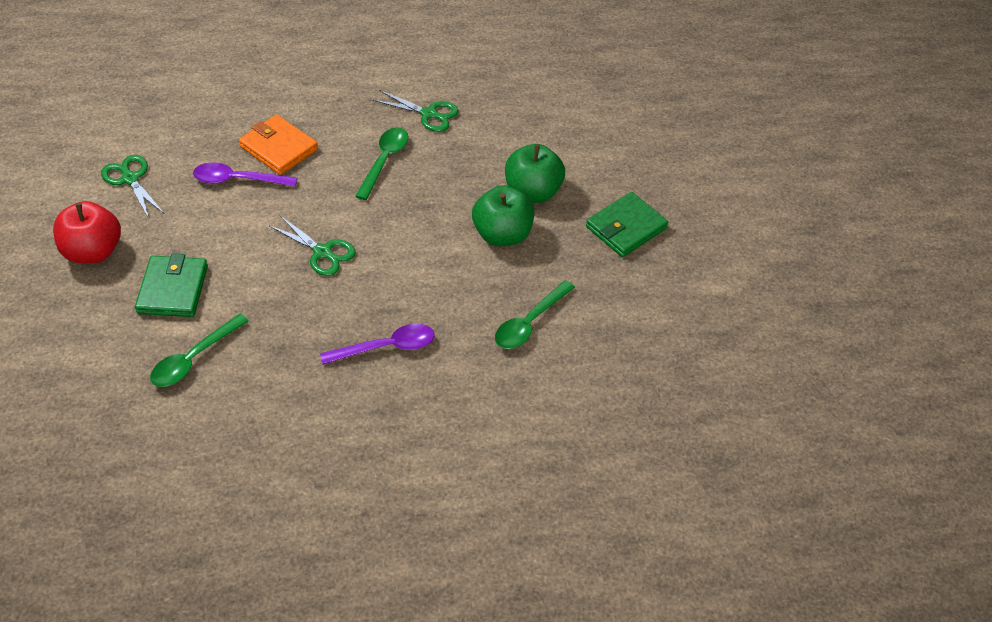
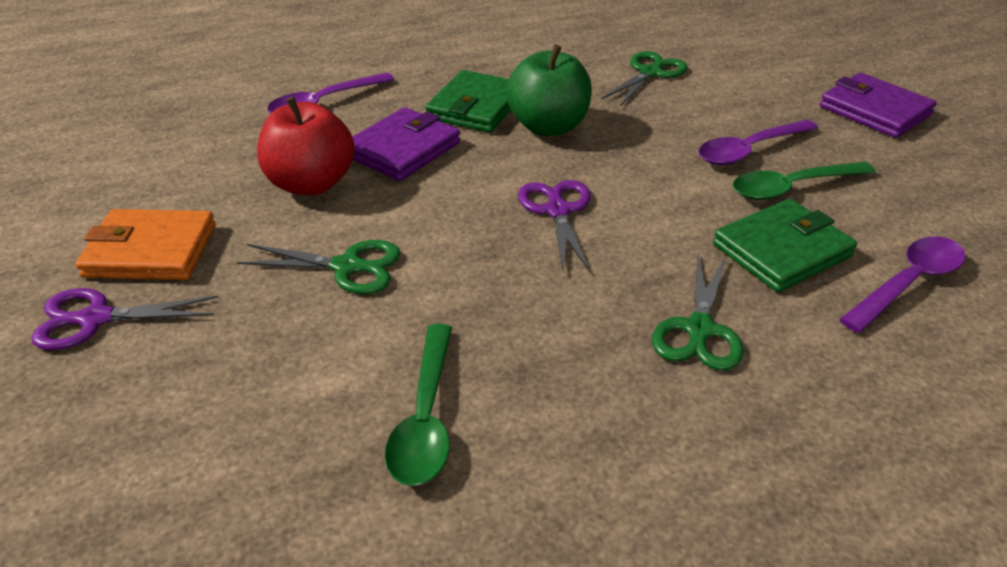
green apple: 2 -> 1
green spoon: 3 -> 2
purple scissors: 0 -> 2
purple spoon: 2 -> 3
purple wallet: 0 -> 2

